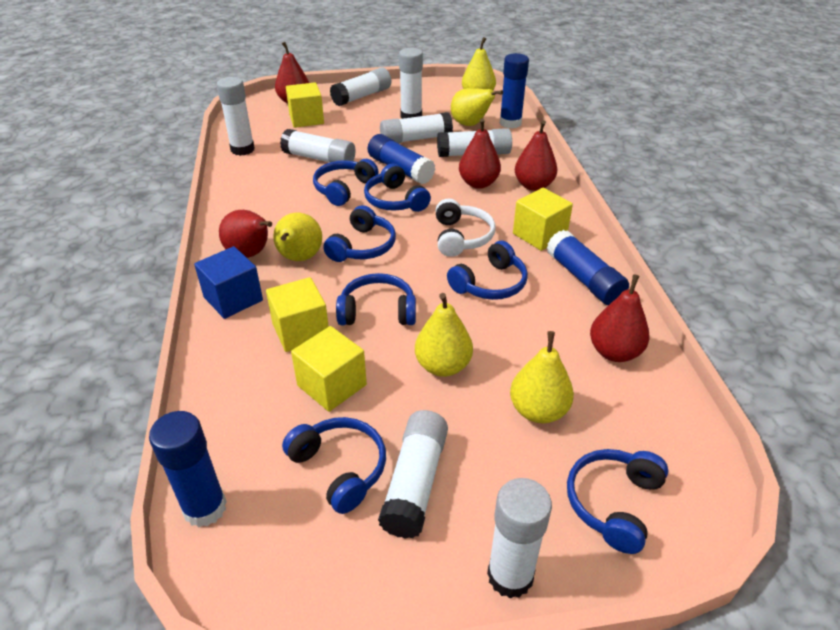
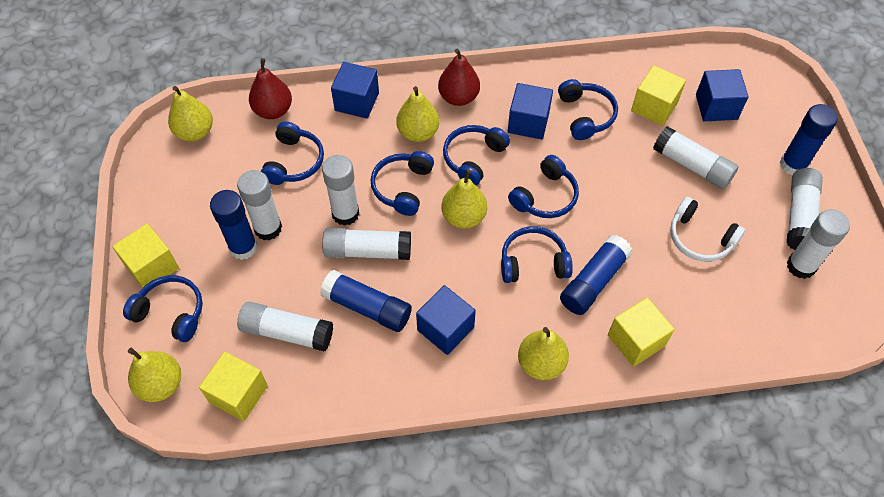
blue cube: 1 -> 4
red pear: 5 -> 2
white glue stick: 8 -> 7

